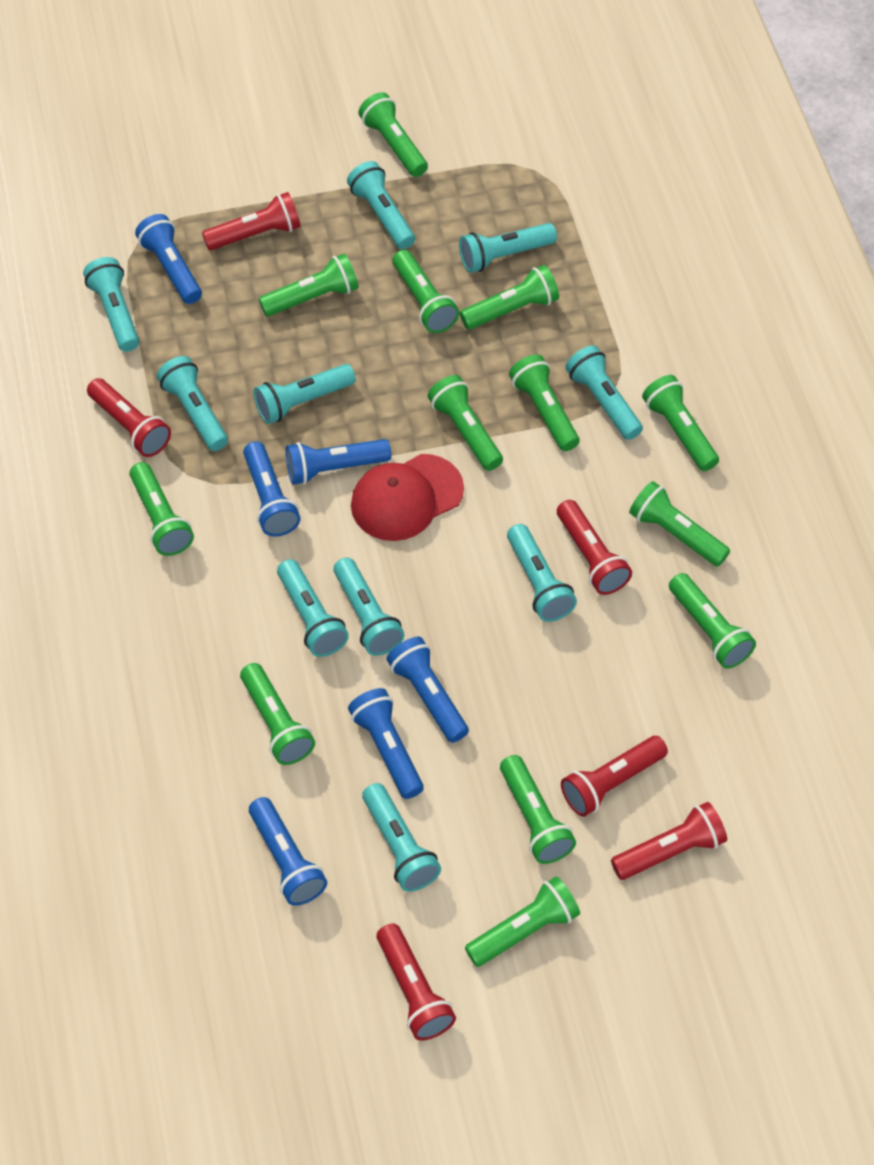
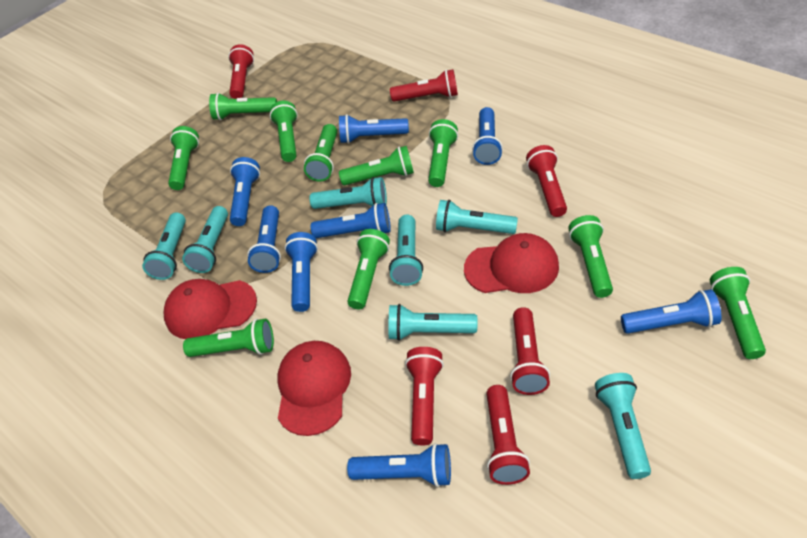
blue flashlight: 6 -> 8
green flashlight: 13 -> 10
red cap: 1 -> 3
turquoise flashlight: 10 -> 7

